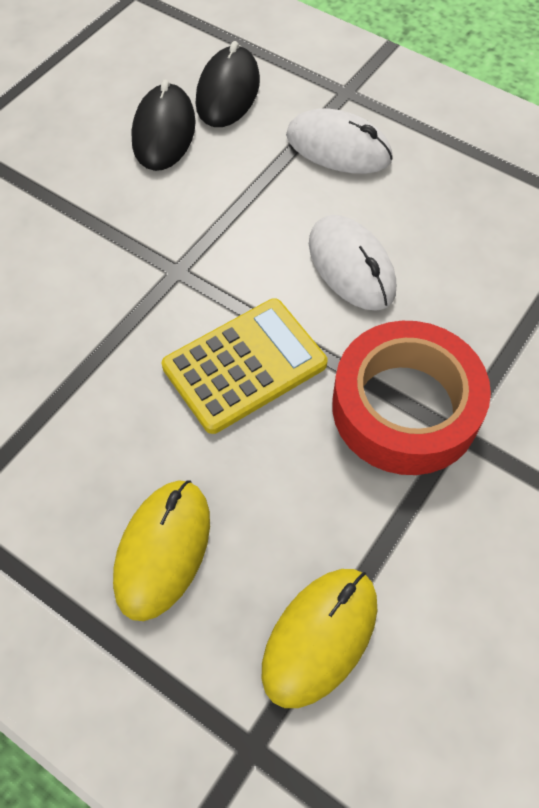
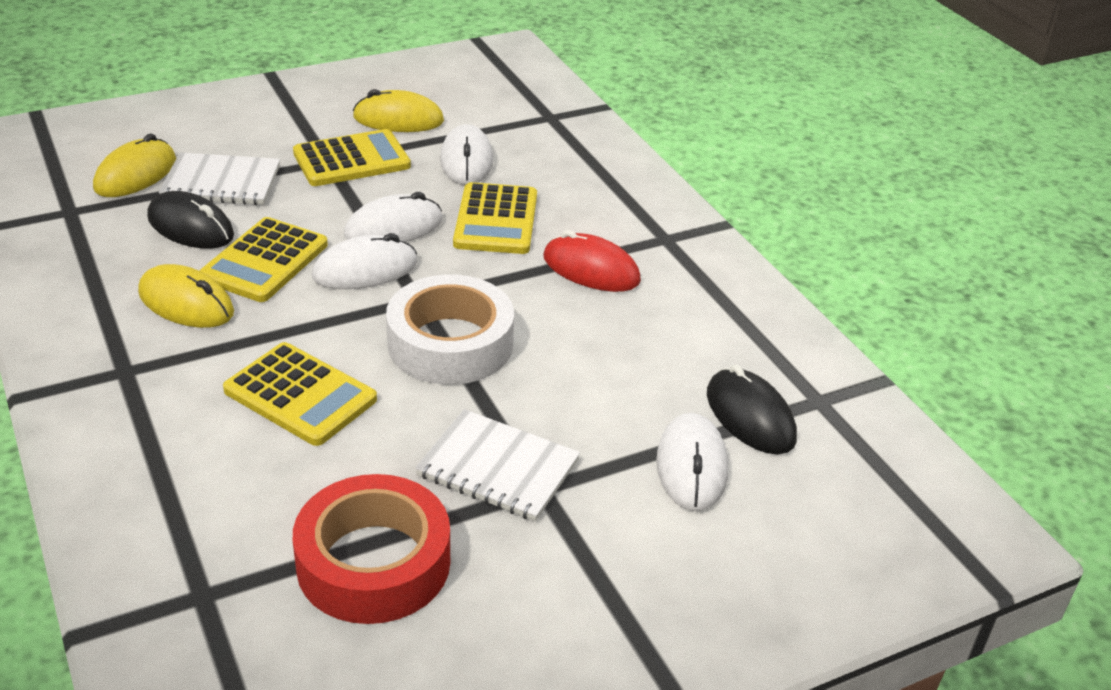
red mouse: 0 -> 1
white mouse: 2 -> 4
white notebook: 0 -> 2
white tape: 0 -> 1
yellow calculator: 1 -> 4
yellow mouse: 2 -> 3

